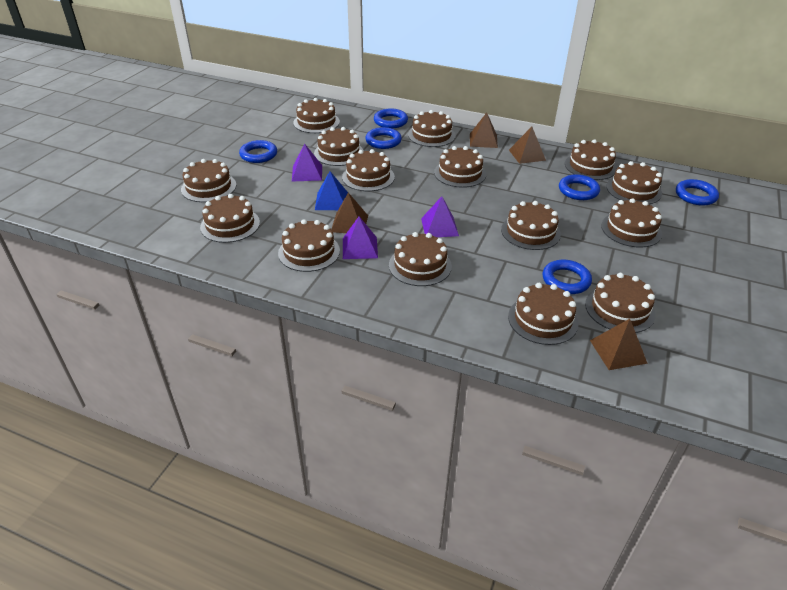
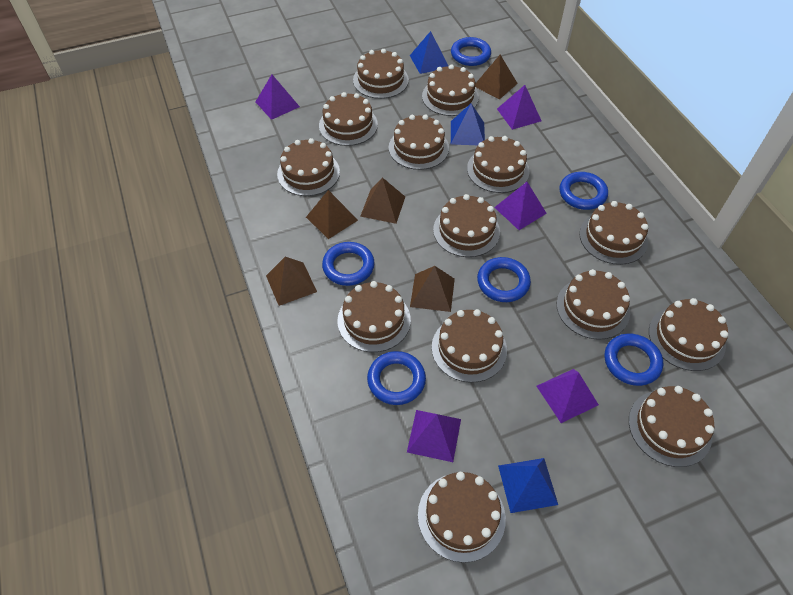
blue pyramid: 1 -> 3
brown cake: 15 -> 14
brown pyramid: 4 -> 5
purple pyramid: 3 -> 5

